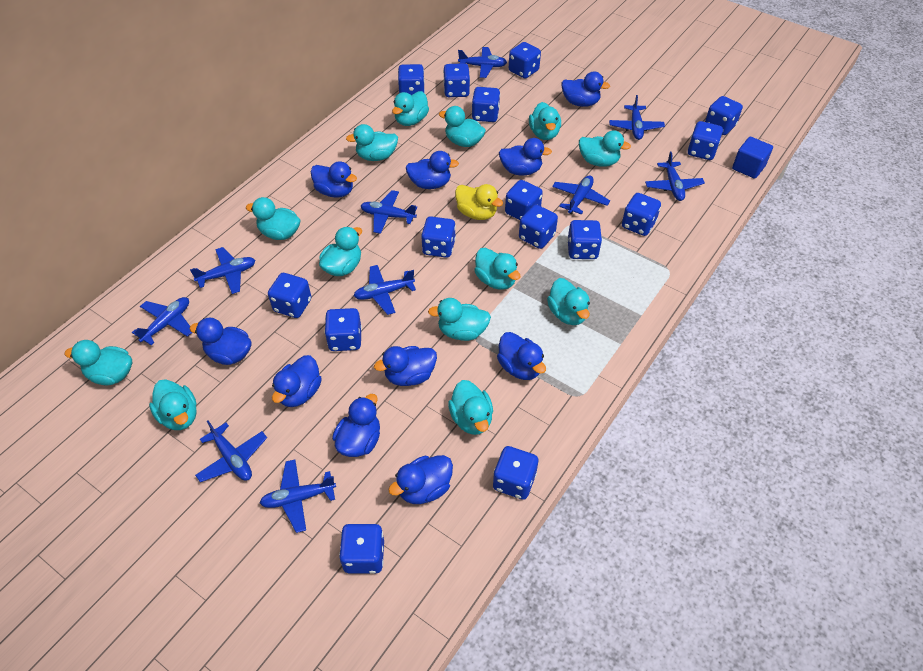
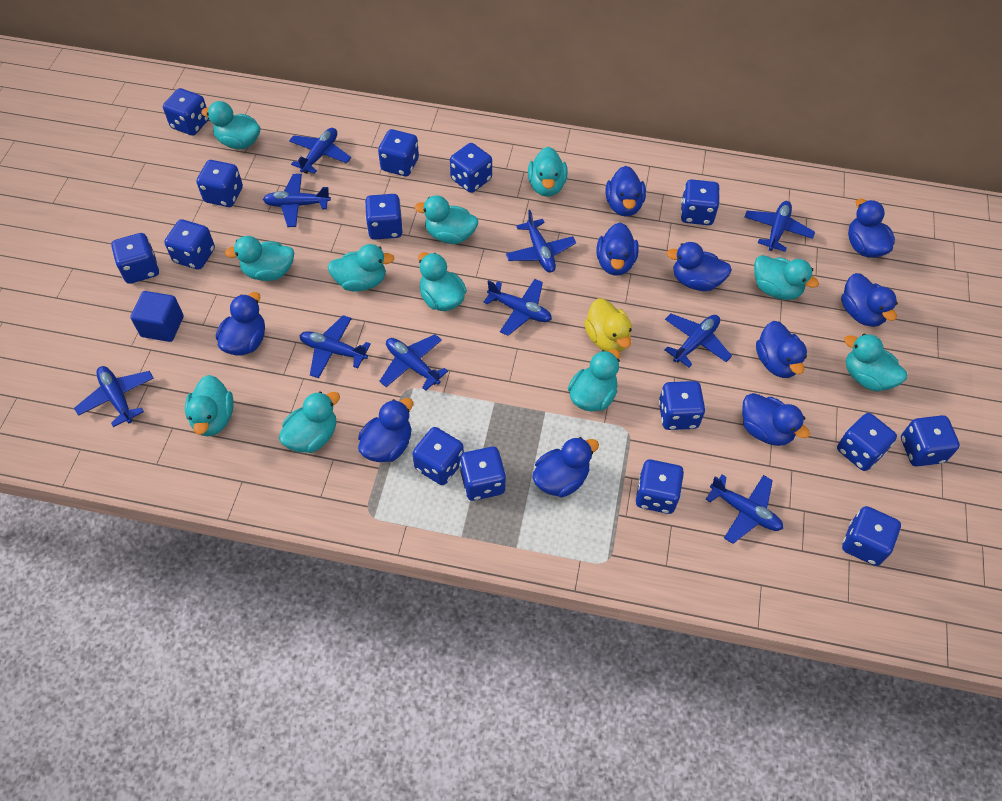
turquoise duck: 13 -> 11

